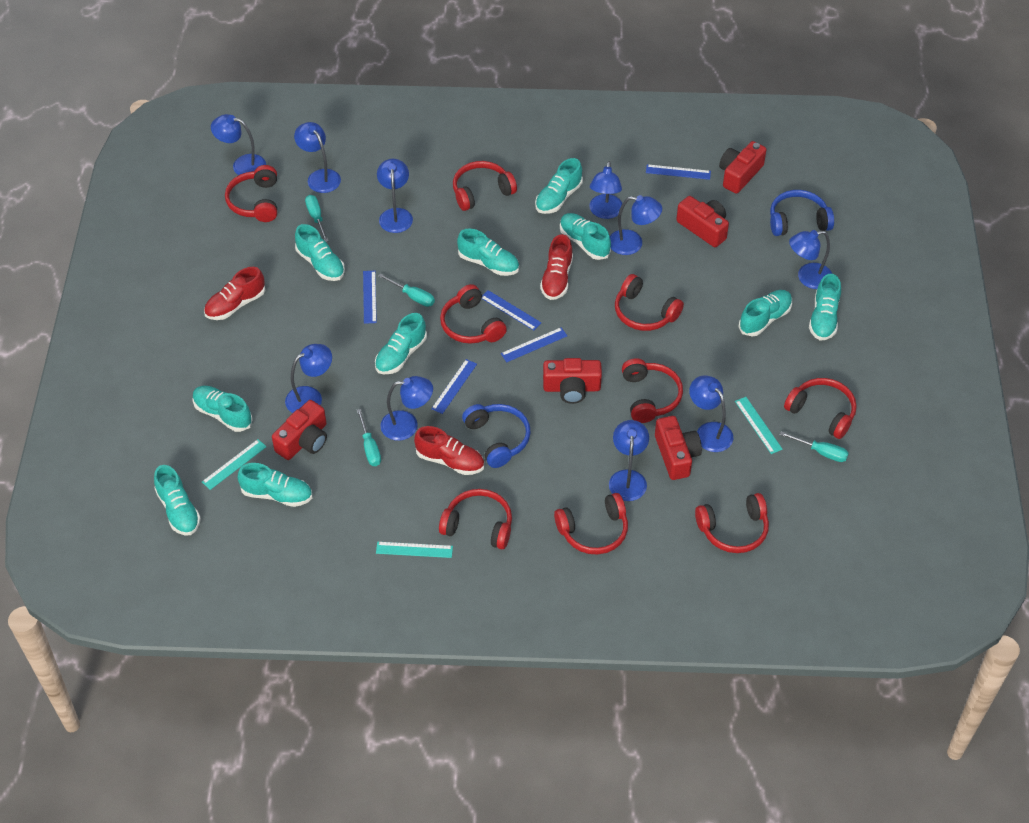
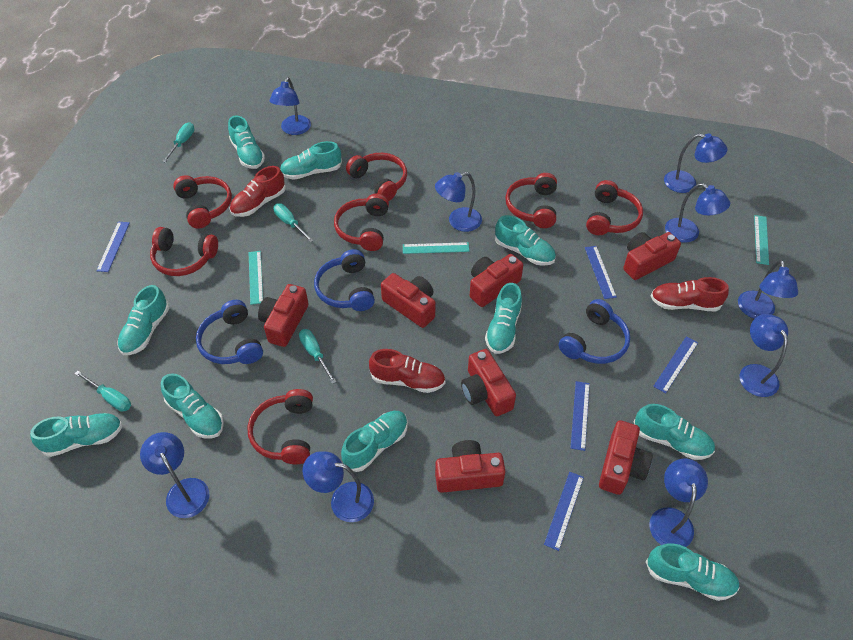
blue headphones: 2 -> 3
blue lamp: 10 -> 9
red camera: 5 -> 7
red headphones: 9 -> 7

